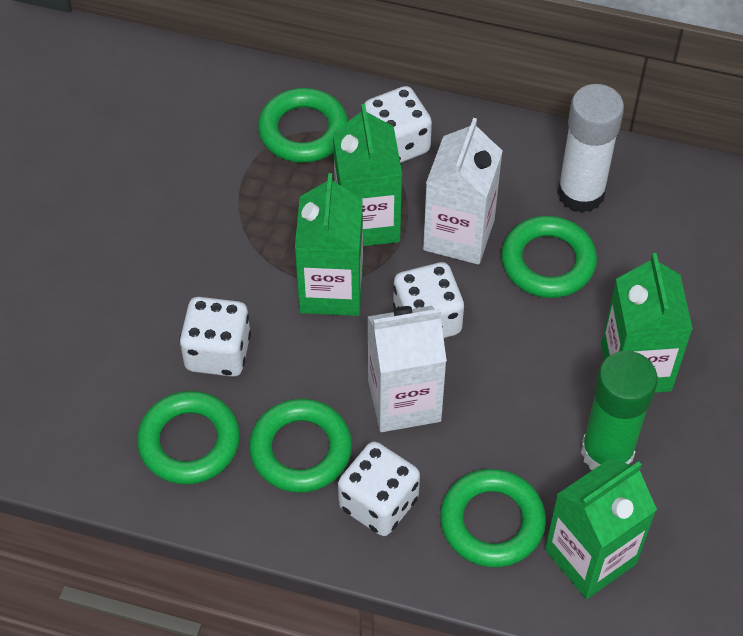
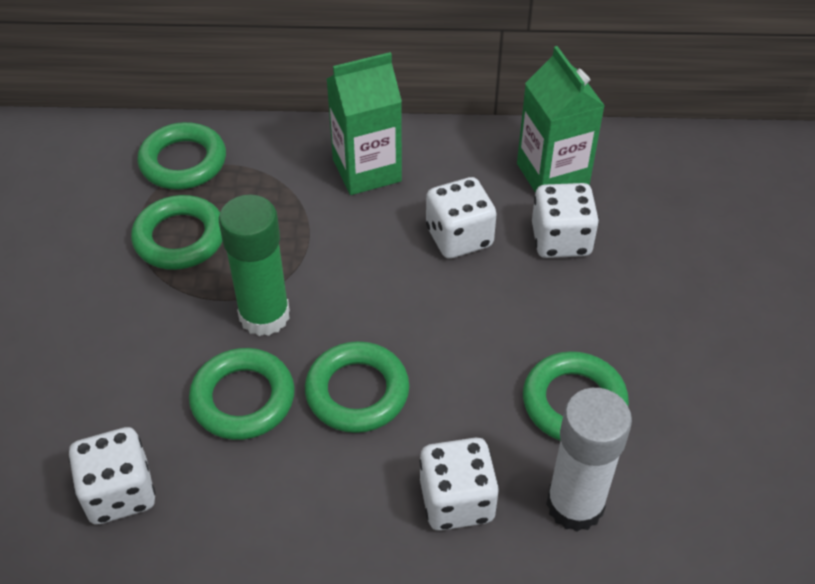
green carton: 4 -> 2
white carton: 2 -> 0

